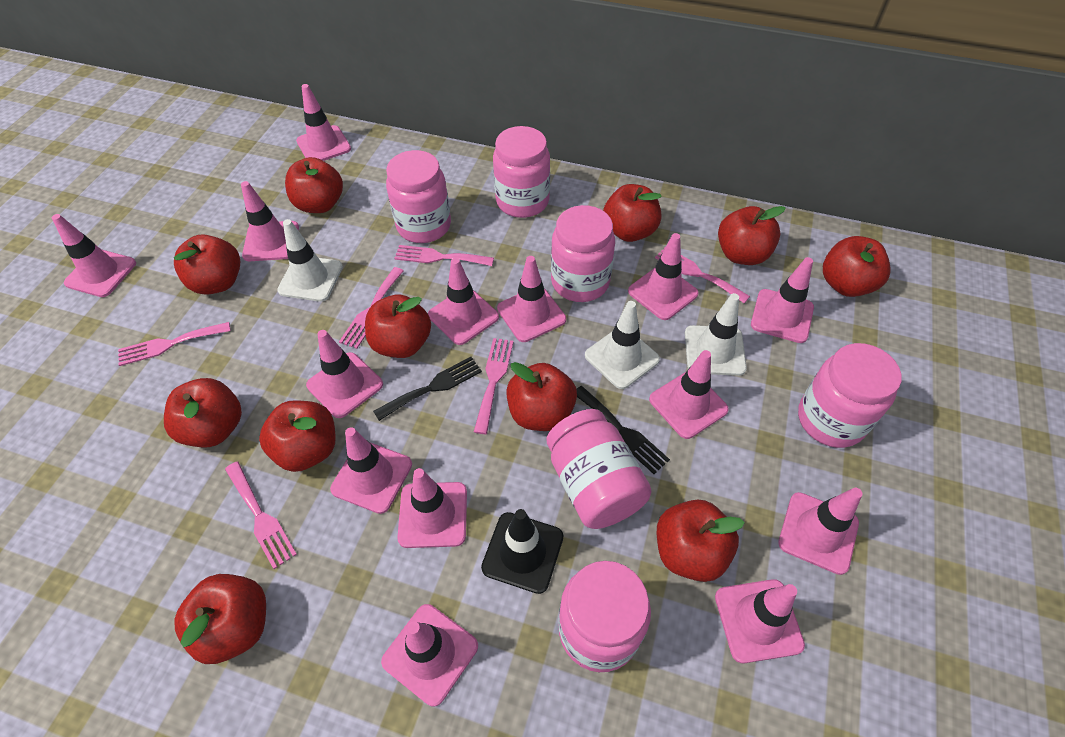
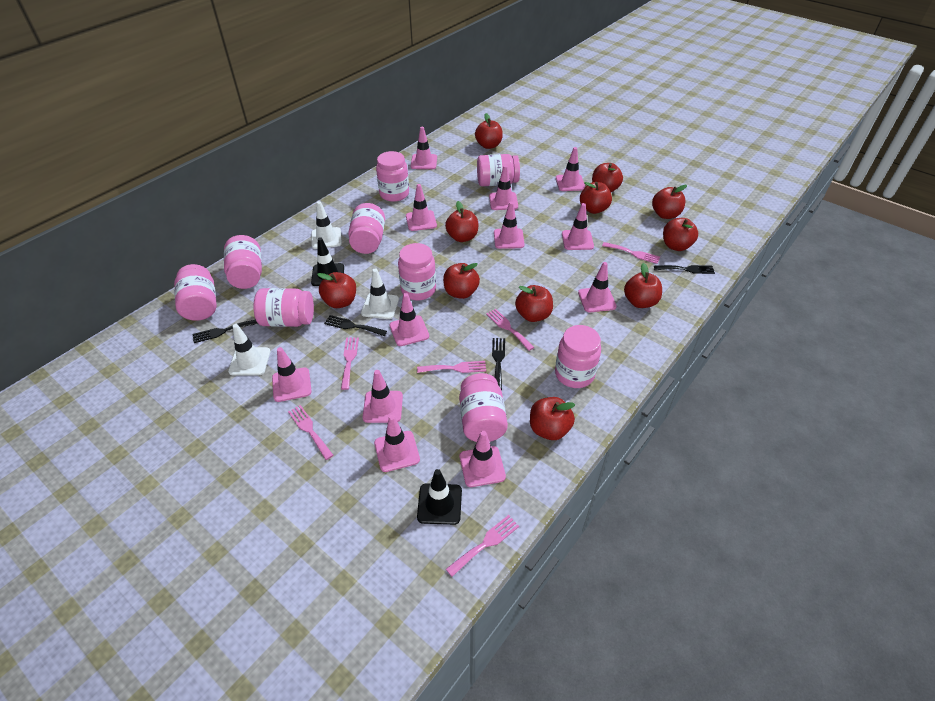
black fork: 2 -> 4
black traffic cone: 1 -> 2
pink jar: 6 -> 9
pink traffic cone: 14 -> 12

